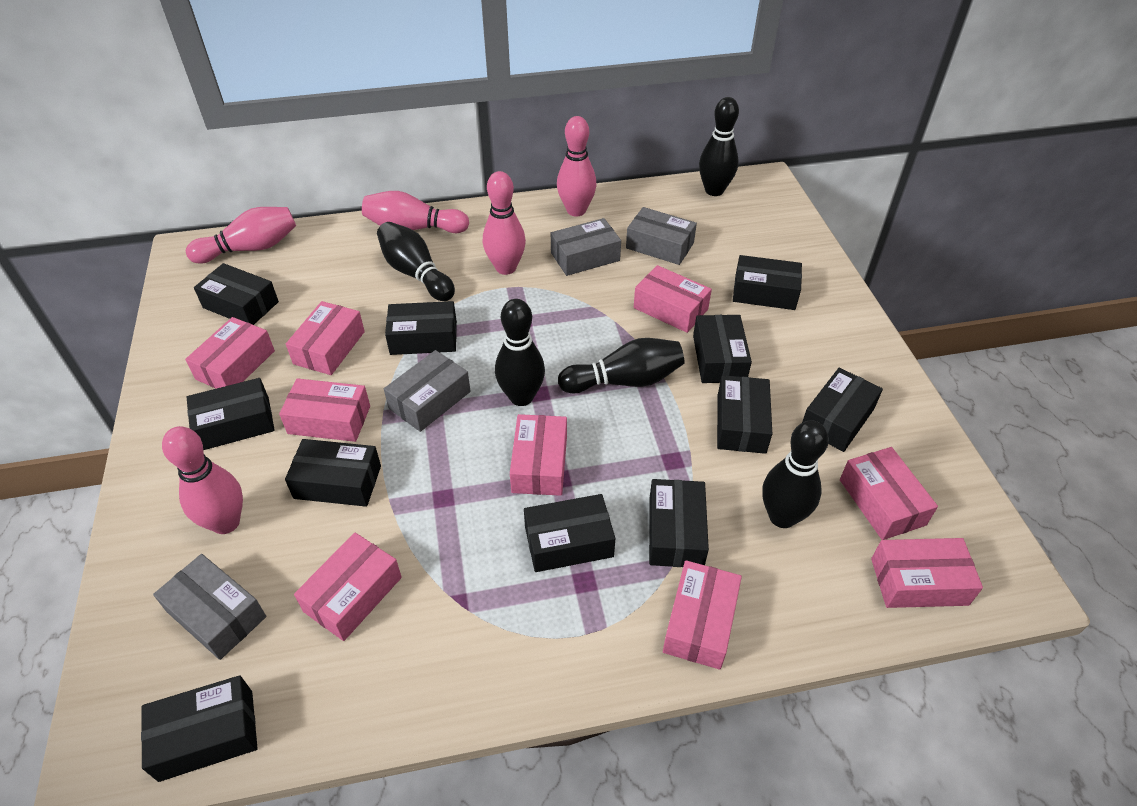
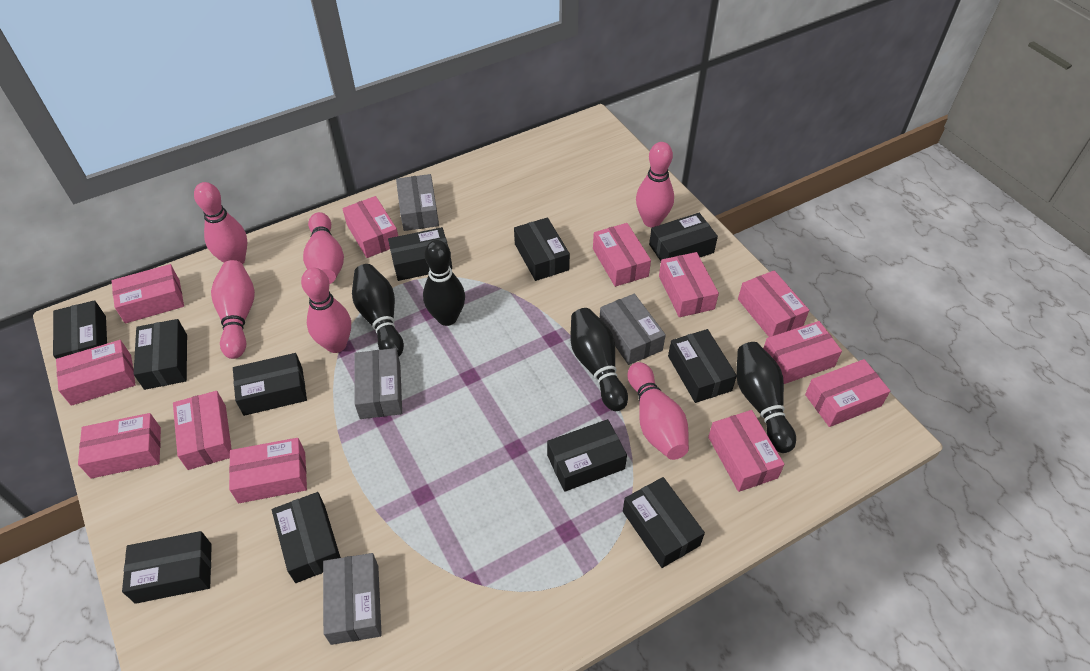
black bowling pin: 5 -> 4
pink bowling pin: 5 -> 6
pink box: 9 -> 12

